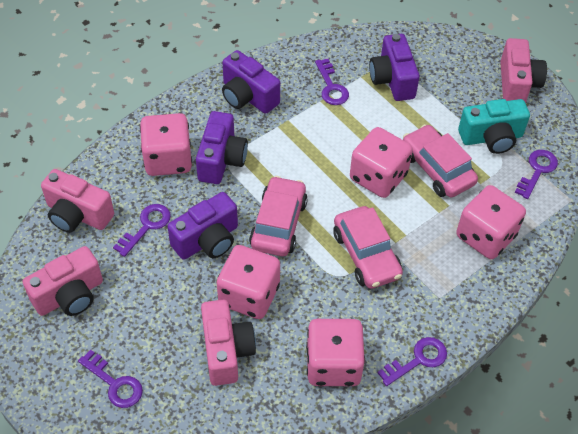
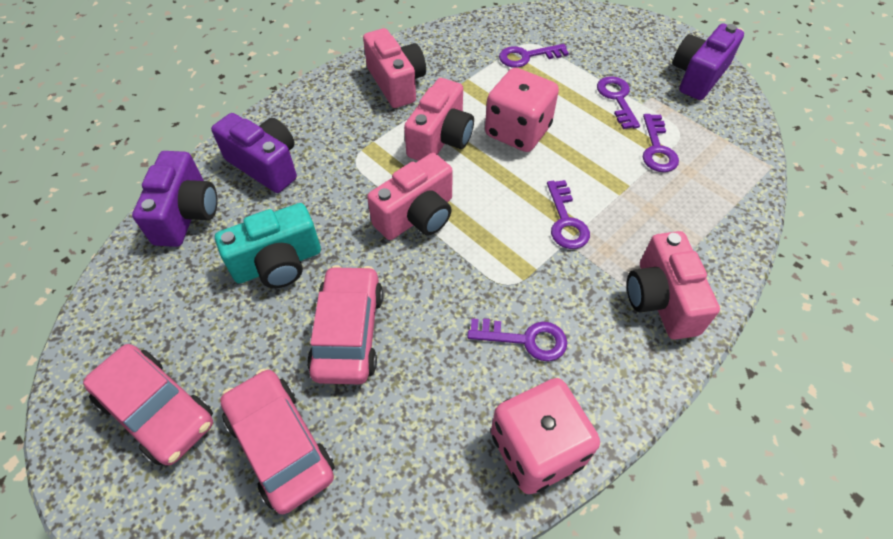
pink dice: 5 -> 2
purple camera: 4 -> 3

